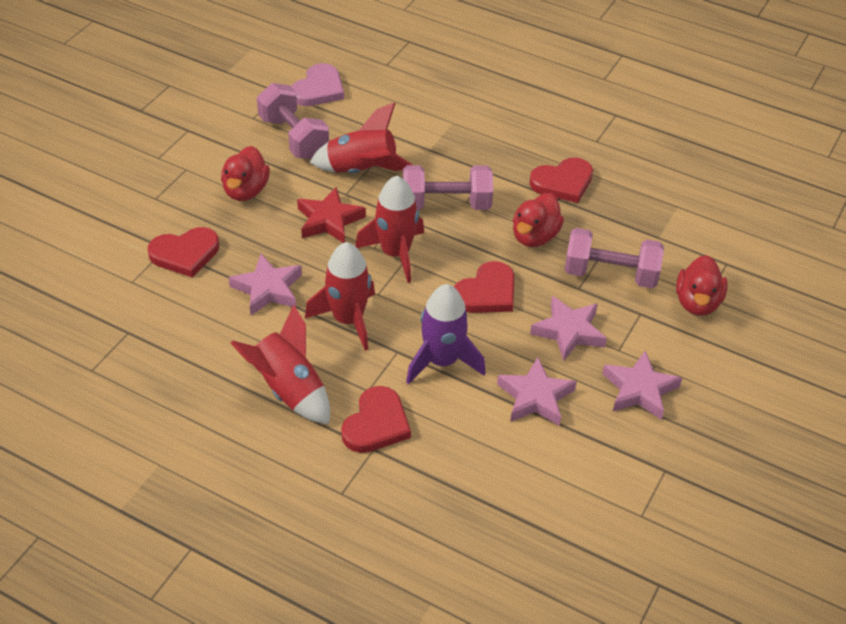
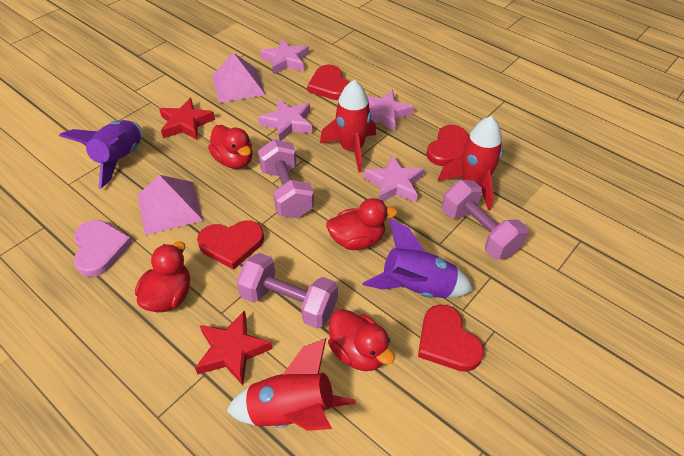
pink pyramid: 0 -> 2
purple rocket: 1 -> 2
red duck: 3 -> 4
red rocket: 4 -> 3
red star: 1 -> 2

